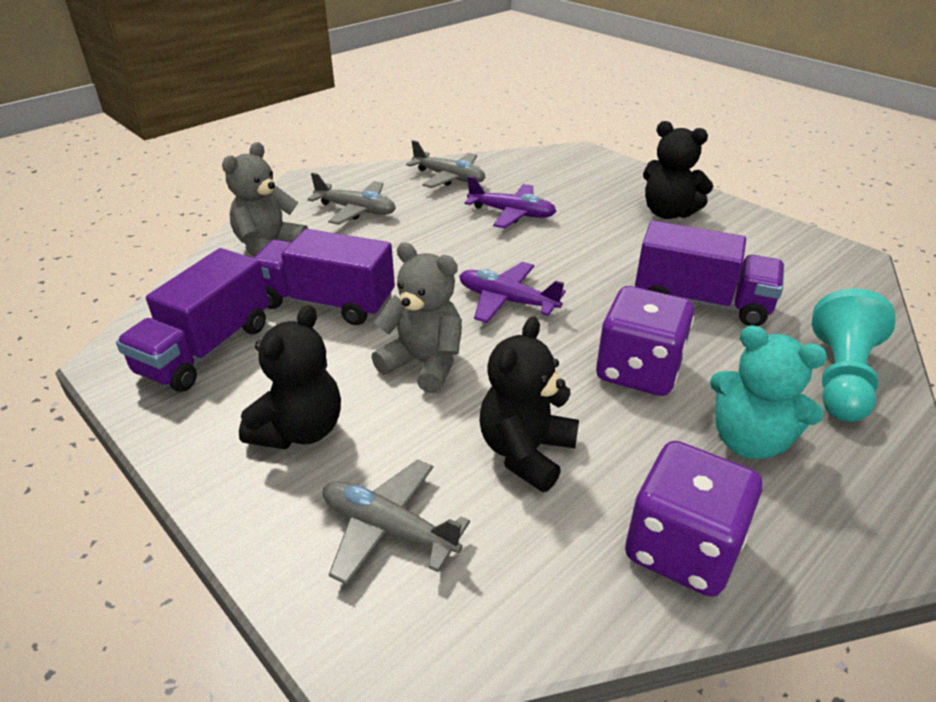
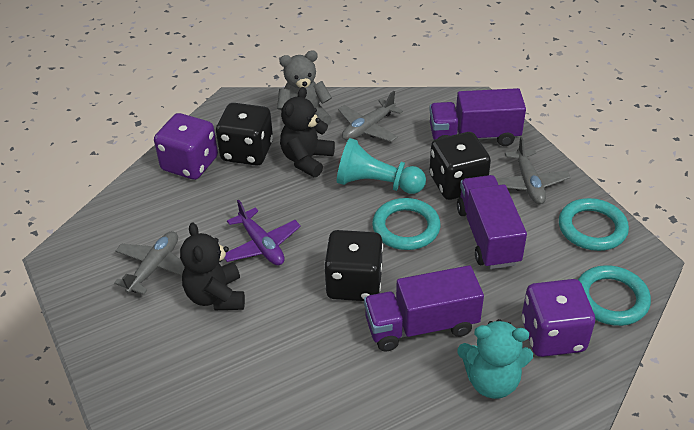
black dice: 0 -> 3
black teddy bear: 3 -> 2
grey teddy bear: 2 -> 1
purple plane: 2 -> 1
turquoise ring: 0 -> 3

